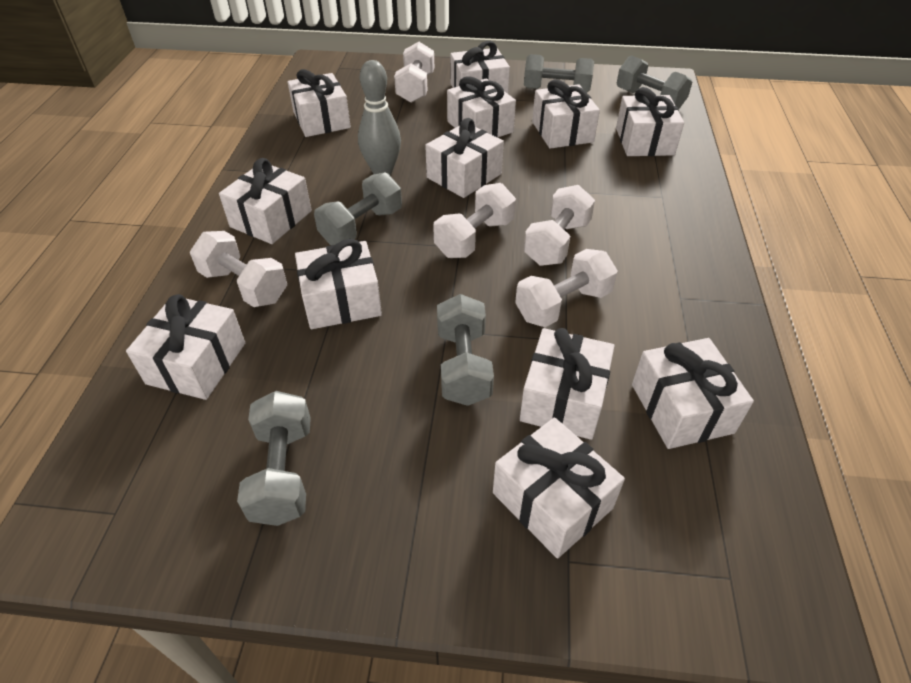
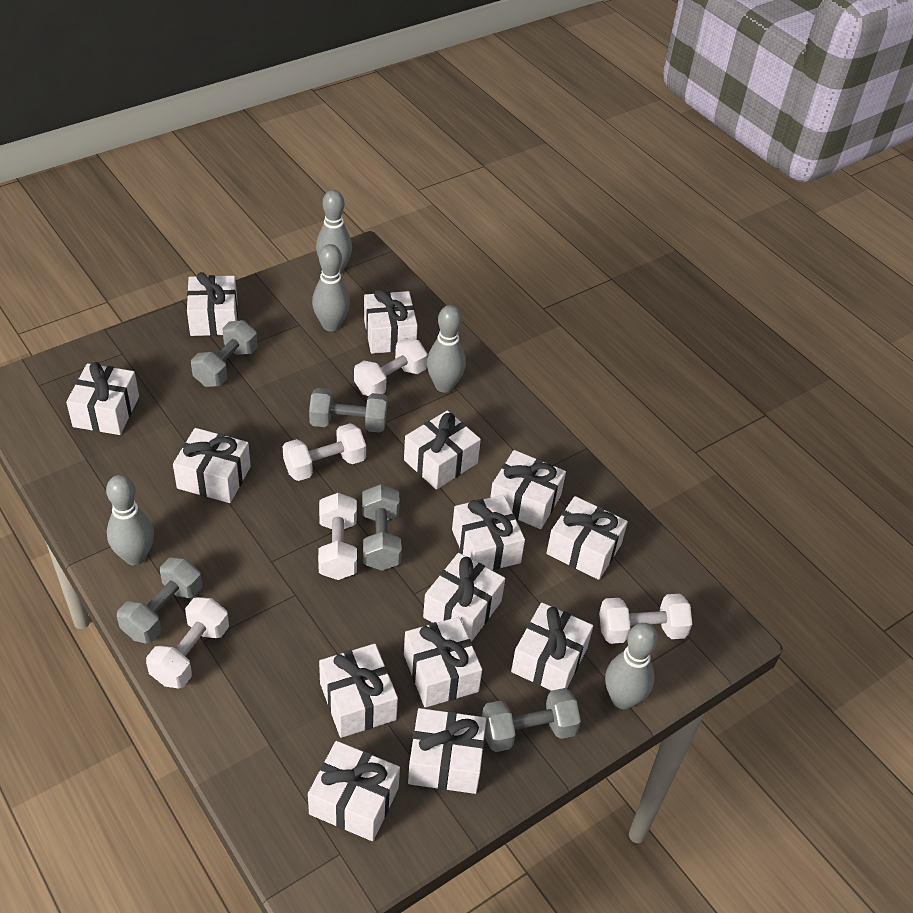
grey bowling pin: 1 -> 5
white gift: 12 -> 14

